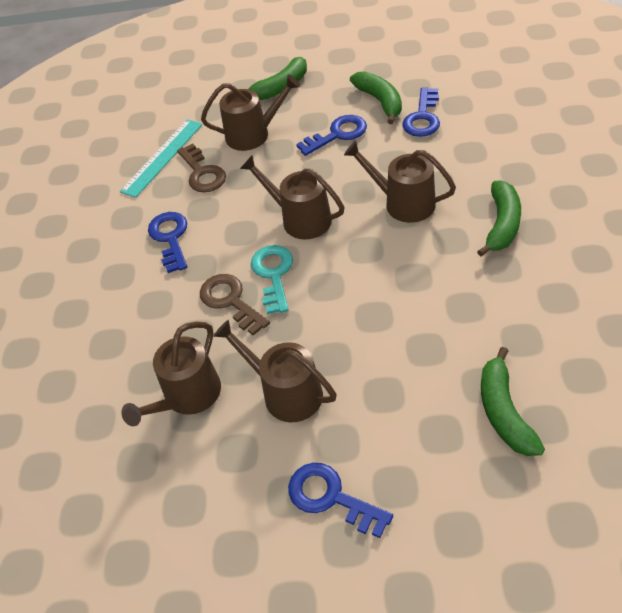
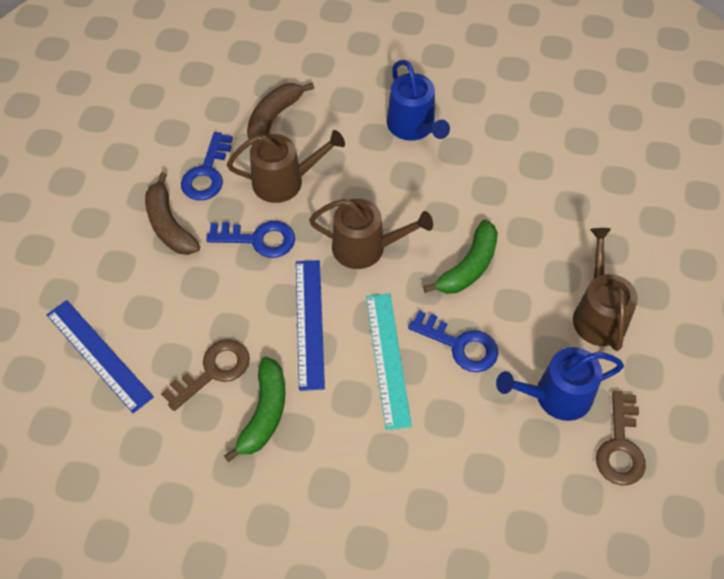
blue key: 4 -> 3
blue ruler: 0 -> 2
blue watering can: 0 -> 2
brown banana: 0 -> 2
brown watering can: 5 -> 3
green banana: 4 -> 2
turquoise key: 1 -> 0

